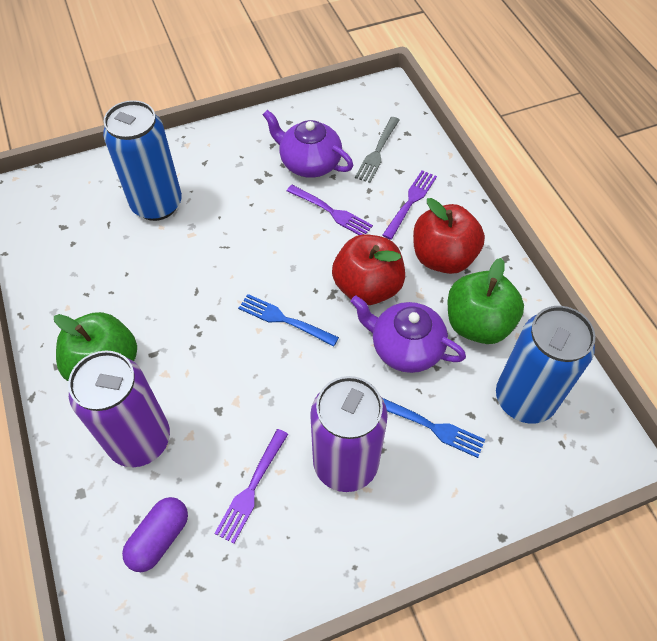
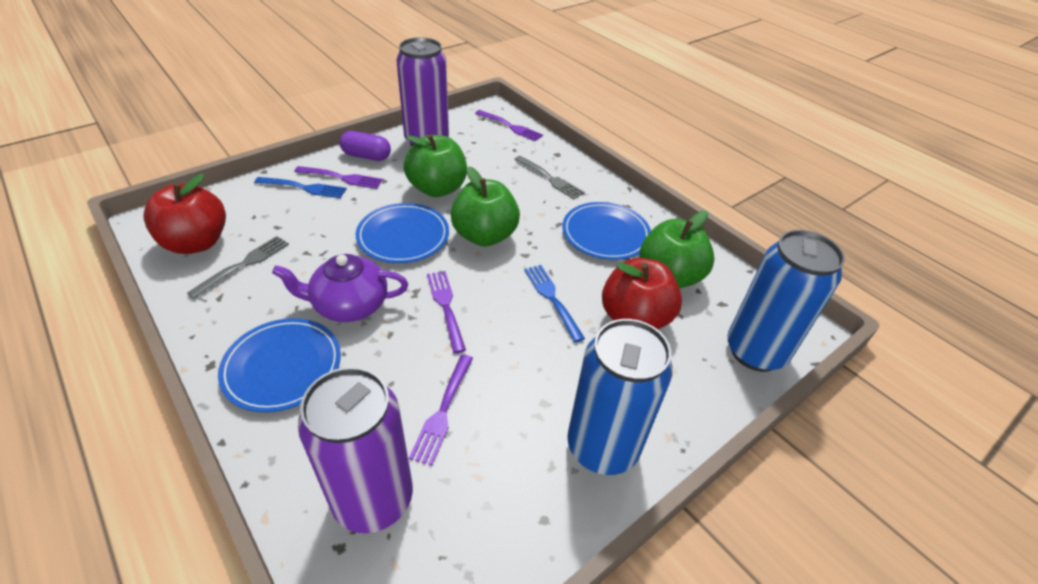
blue plate: 0 -> 3
green apple: 2 -> 3
grey fork: 1 -> 2
purple fork: 3 -> 4
purple teapot: 2 -> 1

